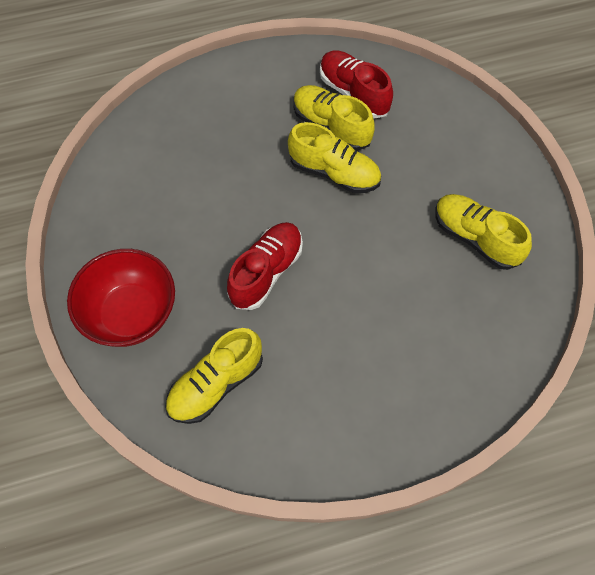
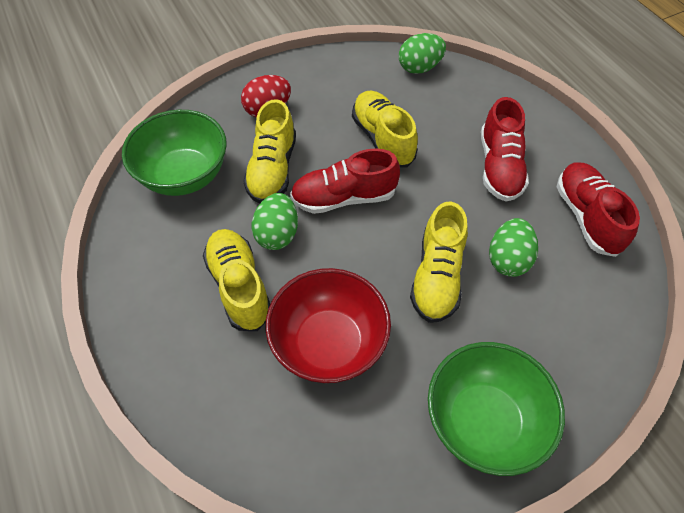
green bowl: 0 -> 2
green egg: 0 -> 3
red egg: 0 -> 1
red shoe: 2 -> 3

